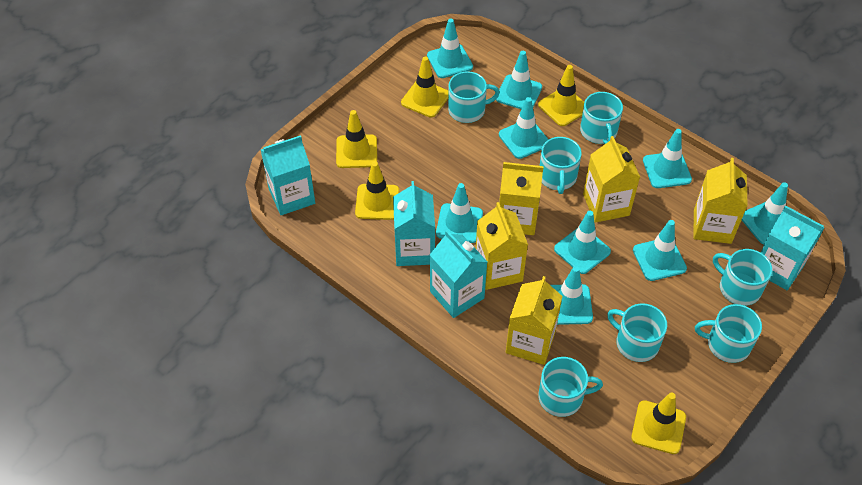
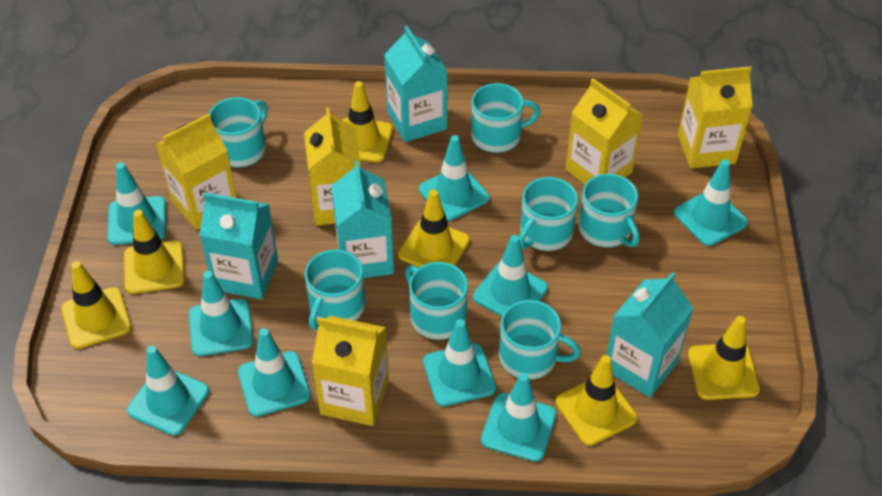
yellow traffic cone: 5 -> 6

